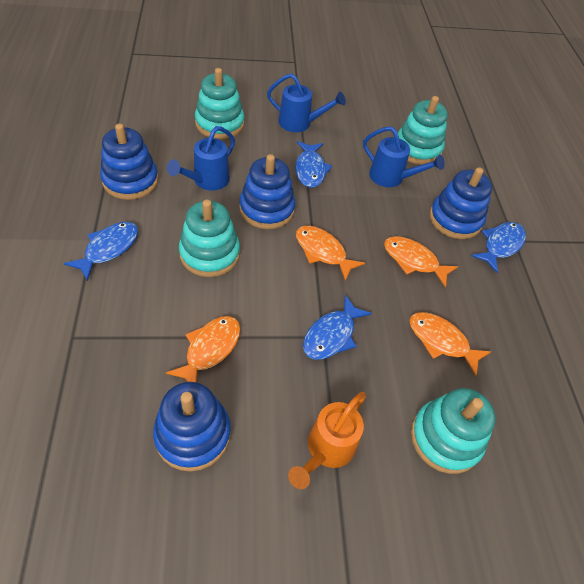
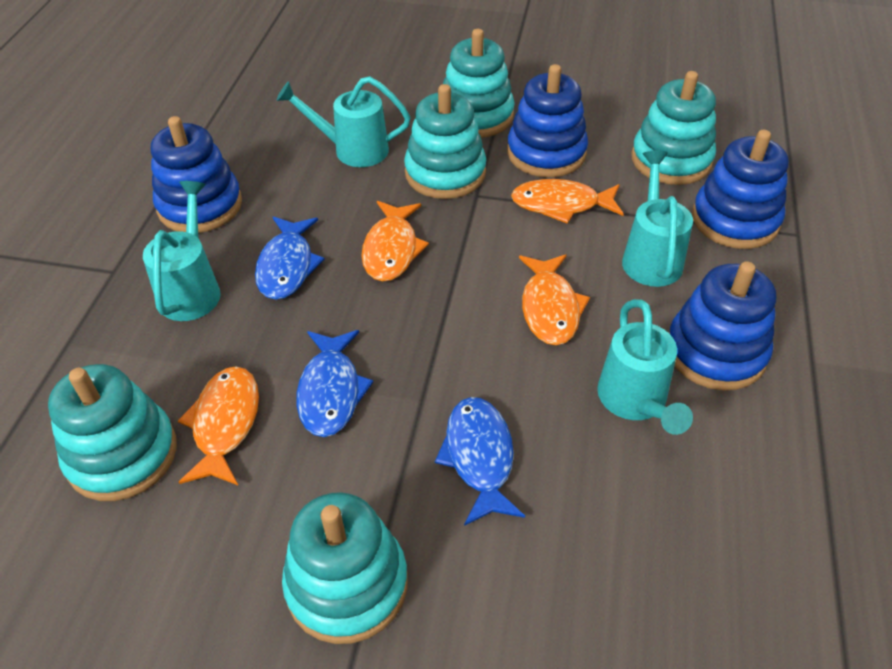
blue fish: 4 -> 3
blue watering can: 3 -> 0
orange watering can: 1 -> 0
turquoise stacking toy: 4 -> 5
turquoise watering can: 0 -> 4

